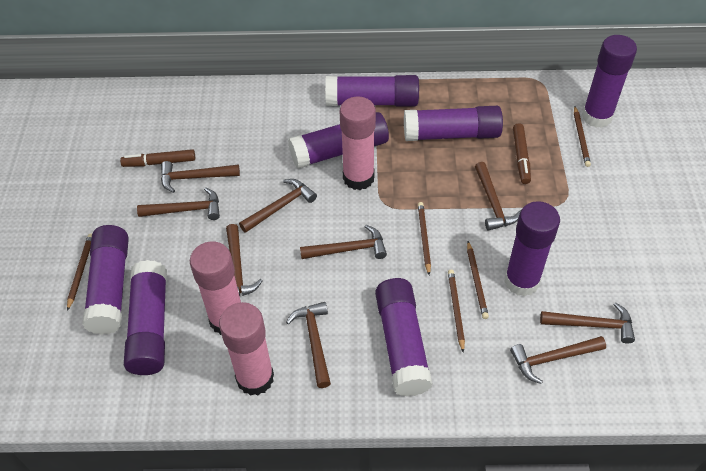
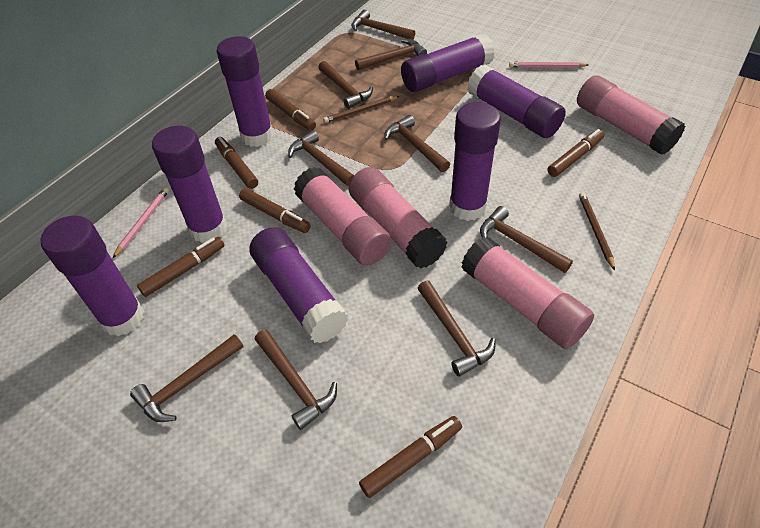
brown marker: 2 -> 6
brown pencil: 5 -> 2
pink glue stick: 3 -> 4
pink pencil: 0 -> 2
purple glue stick: 8 -> 7

